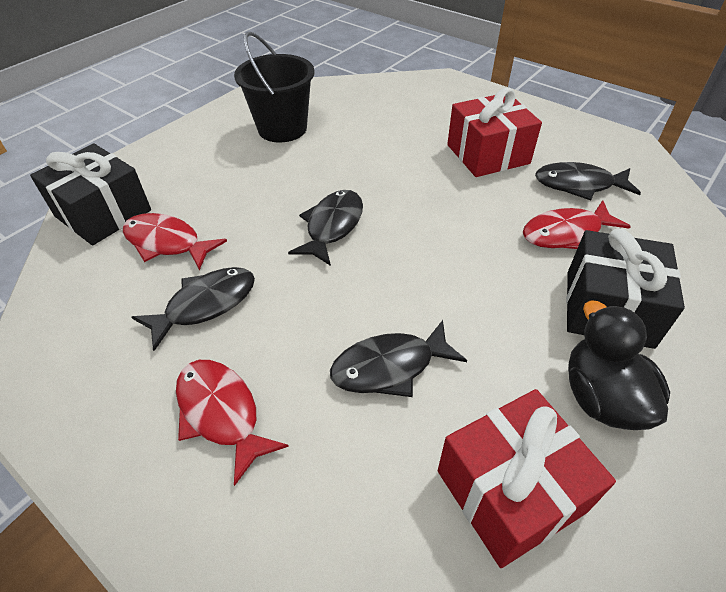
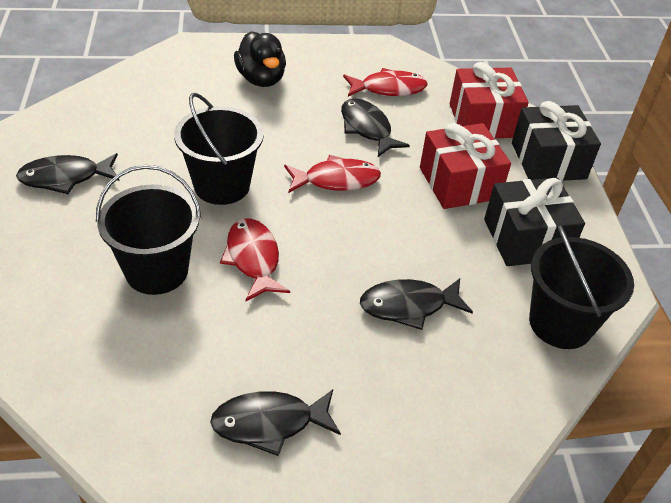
black bucket: 1 -> 3

